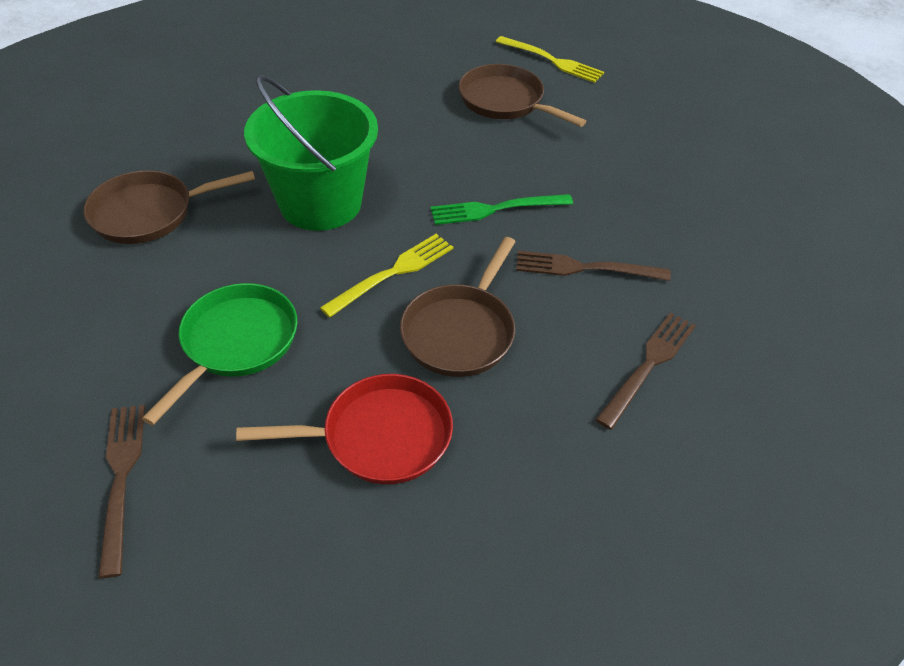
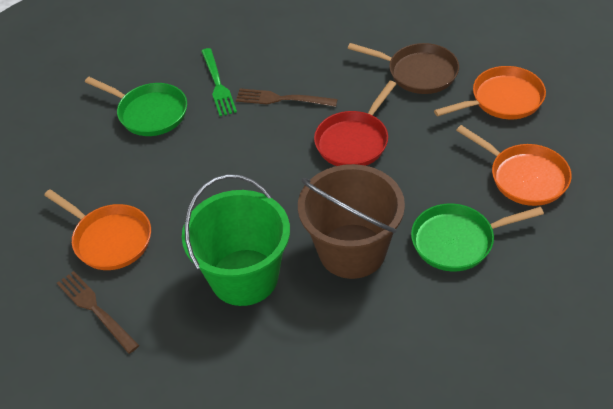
brown bucket: 0 -> 1
brown fork: 3 -> 2
brown pan: 3 -> 1
green pan: 1 -> 2
orange pan: 0 -> 3
yellow fork: 2 -> 0

